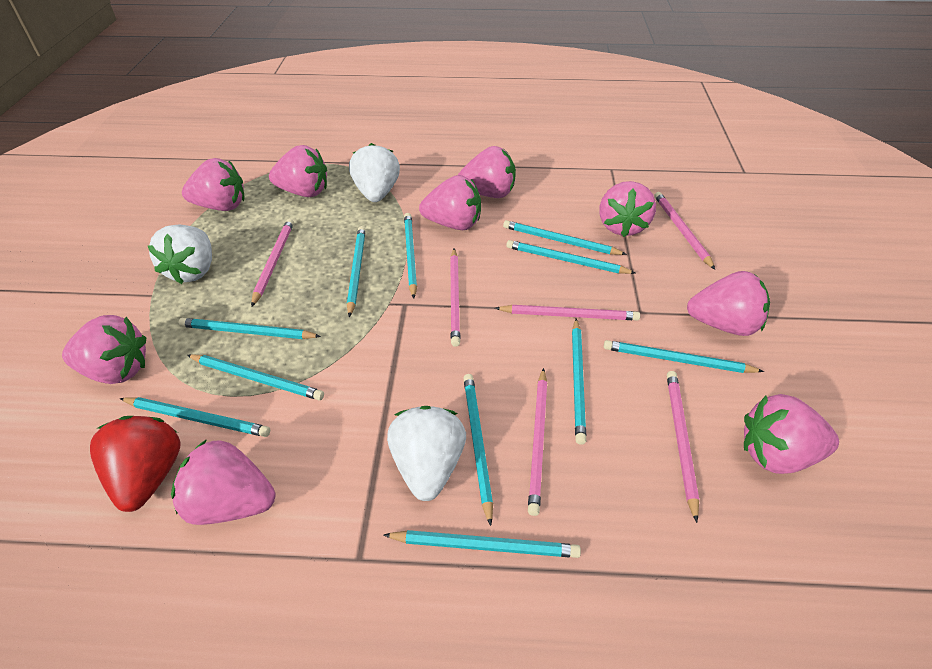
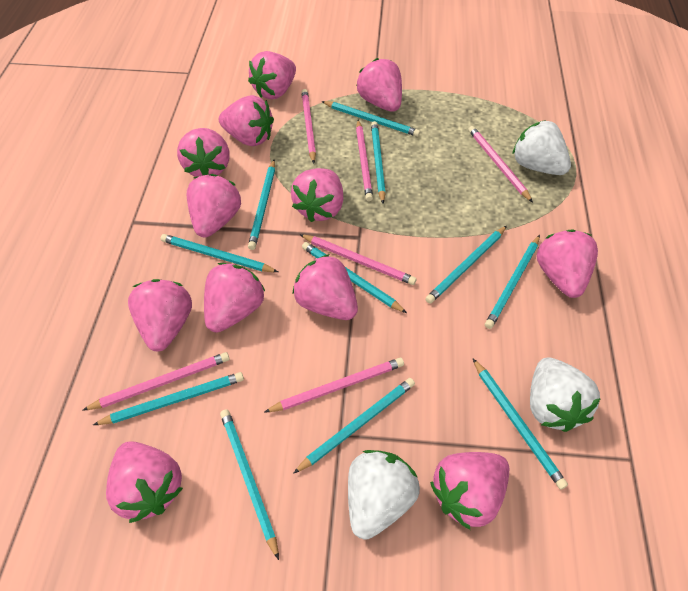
pink strawberry: 9 -> 12
red strawberry: 1 -> 0

